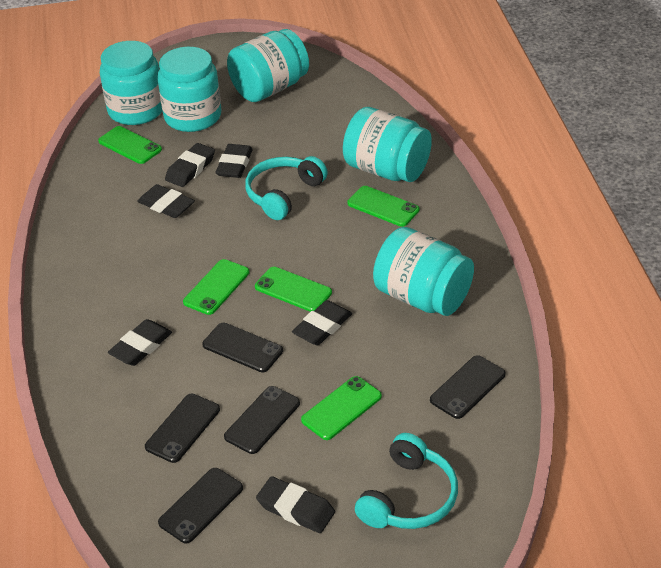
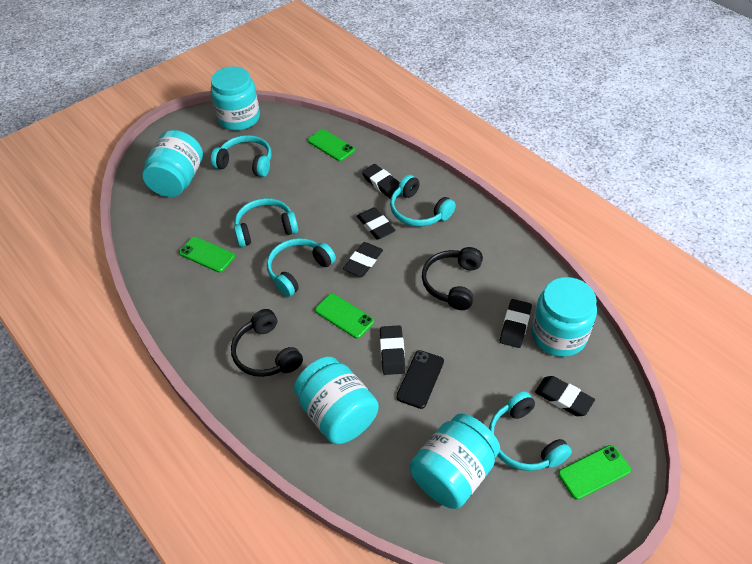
black headphones: 0 -> 2
black phone: 5 -> 1
green phone: 5 -> 4
turquoise headphones: 2 -> 5

